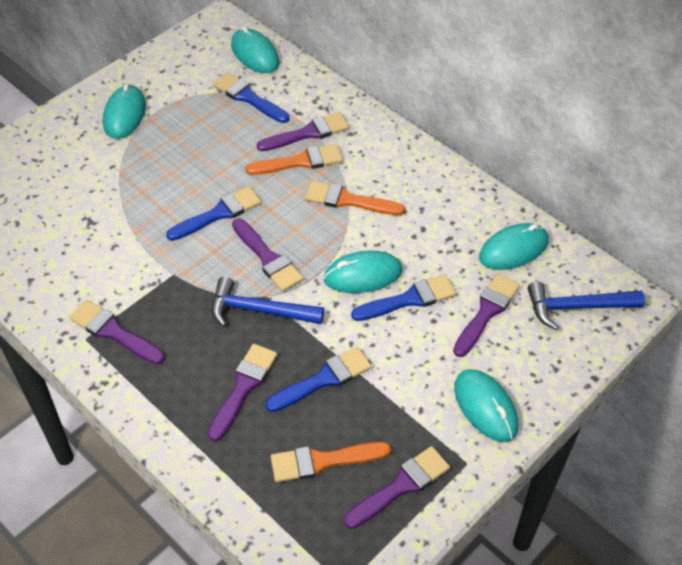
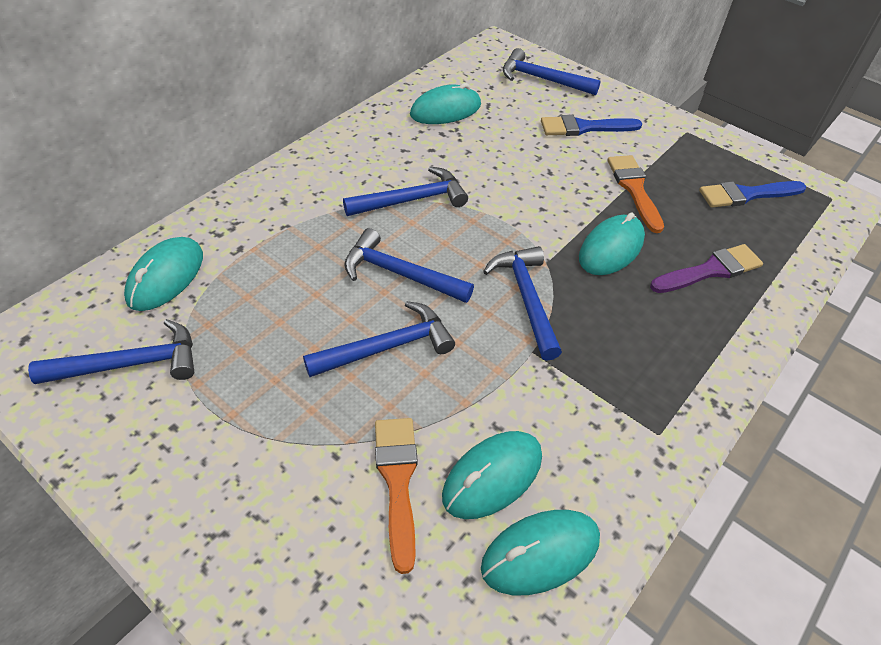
blue brush: 4 -> 2
blue hammer: 2 -> 6
orange brush: 3 -> 2
purple brush: 6 -> 1

